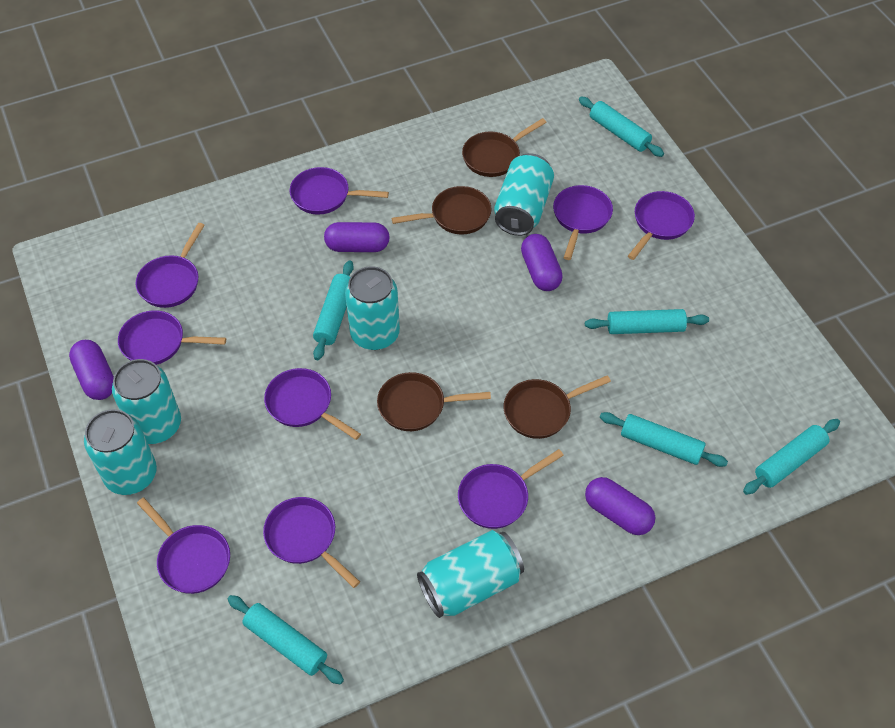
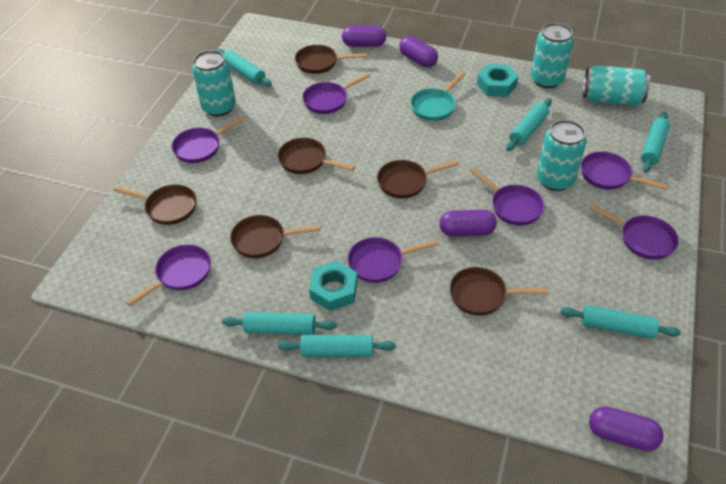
brown pan: 4 -> 6
purple pan: 9 -> 7
turquoise can: 5 -> 4
turquoise nut: 0 -> 2
turquoise pan: 0 -> 1

